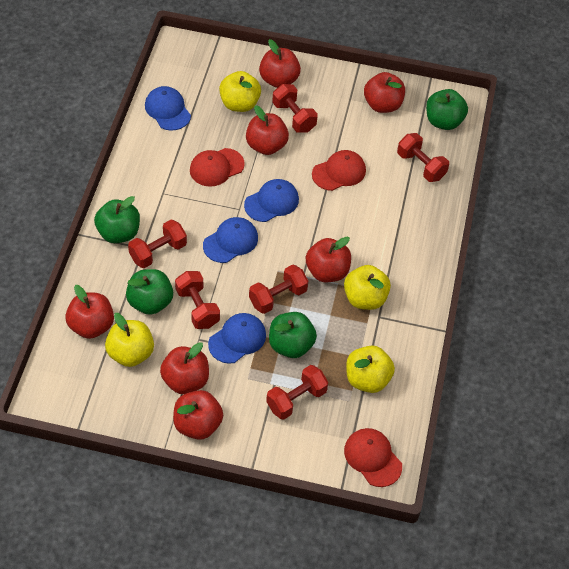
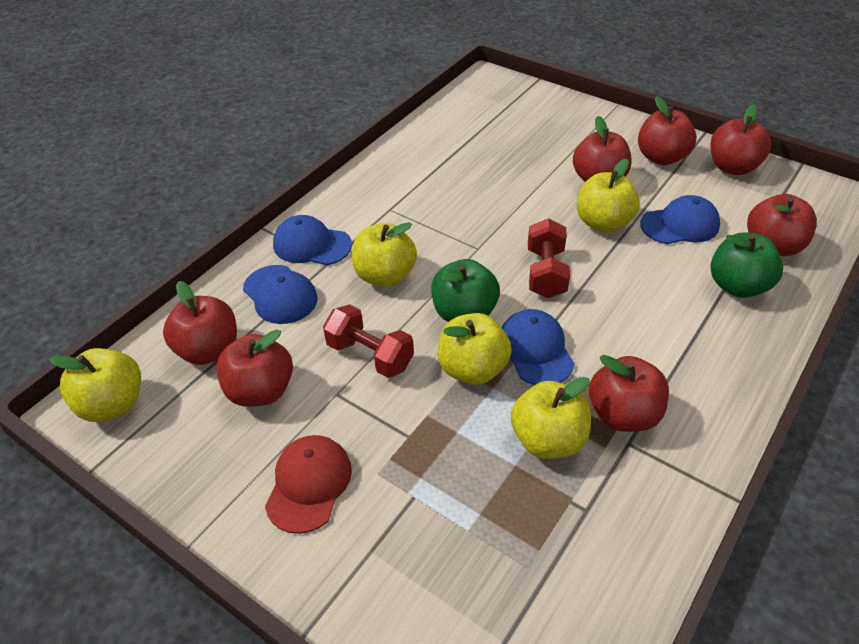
green apple: 4 -> 2
red cap: 3 -> 1
red dumbbell: 6 -> 2
yellow apple: 4 -> 5

